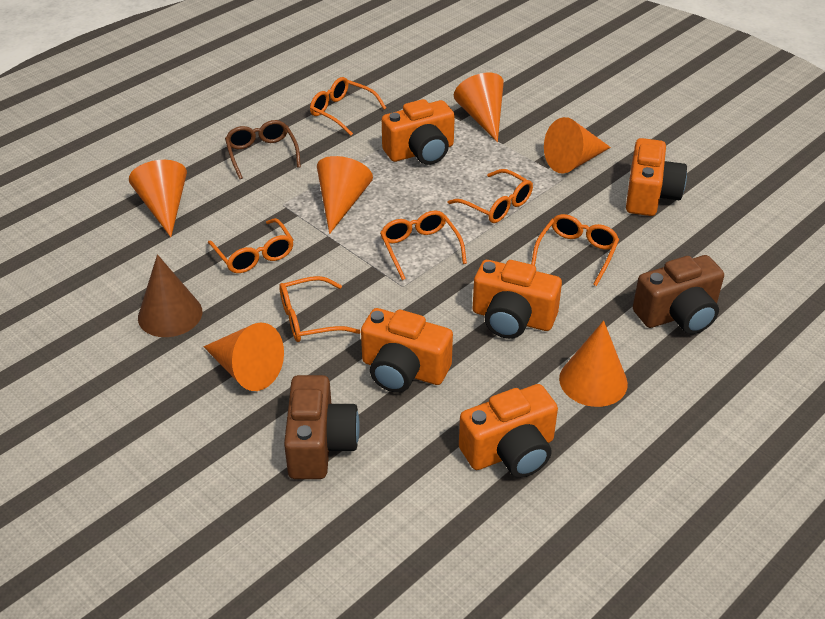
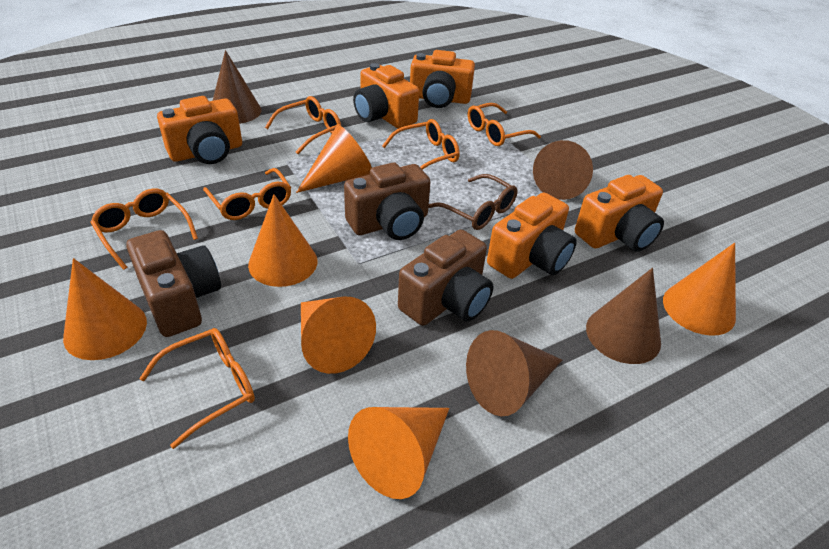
brown camera: 2 -> 3
brown cone: 1 -> 4

